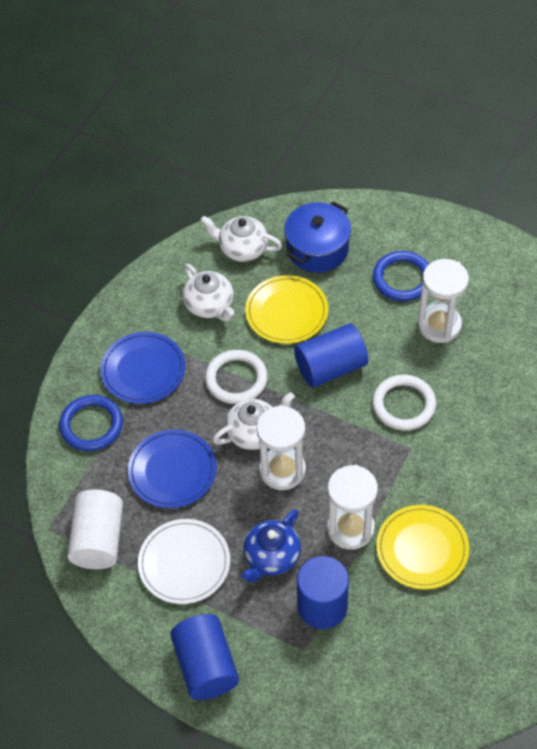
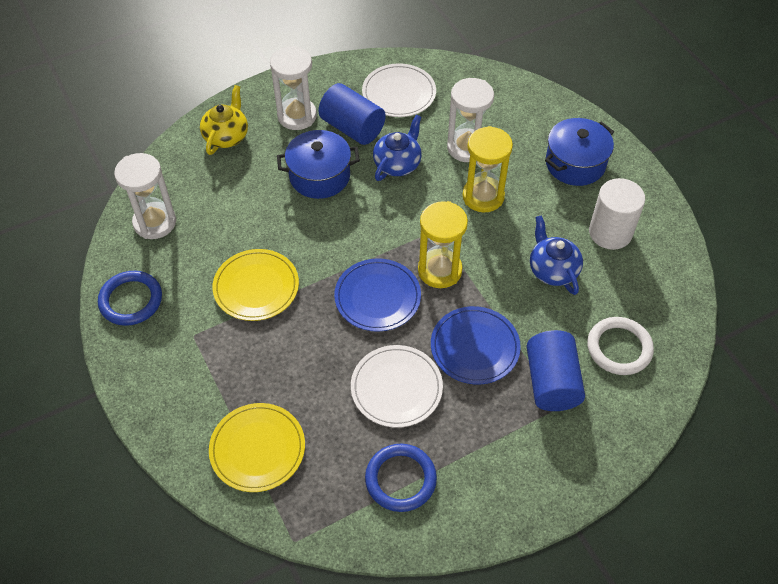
blue cylinder: 3 -> 2
blue pot: 1 -> 2
blue teapot: 1 -> 2
white plate: 1 -> 2
white ring: 2 -> 1
white teapot: 3 -> 0
yellow hourglass: 0 -> 2
yellow teapot: 0 -> 1

